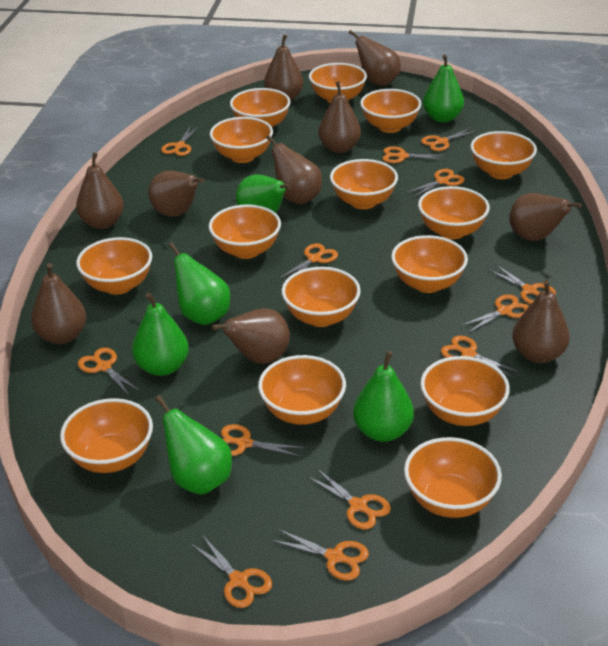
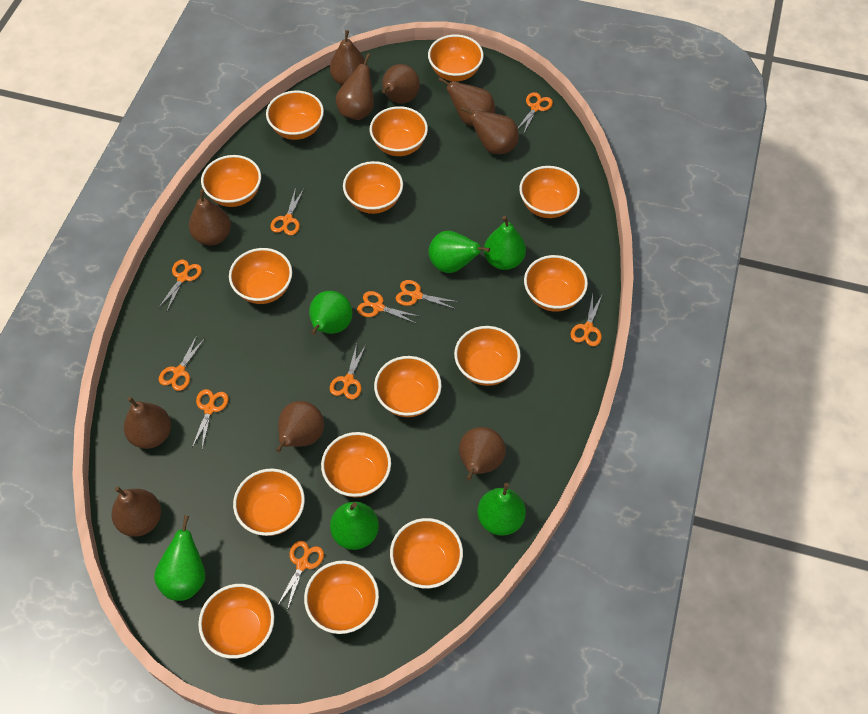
orange scissors: 13 -> 10

